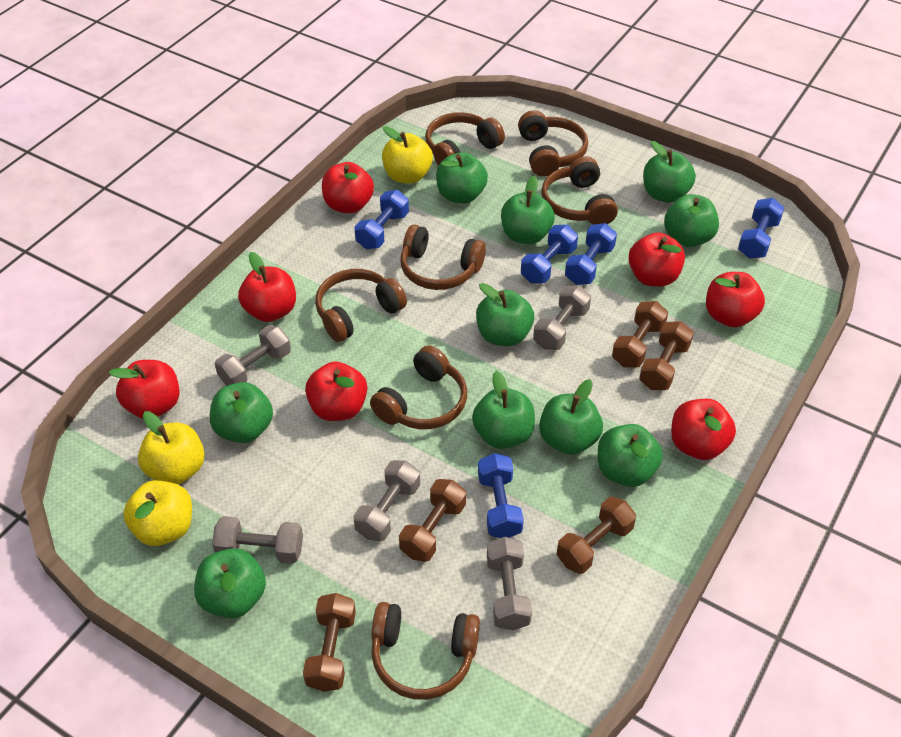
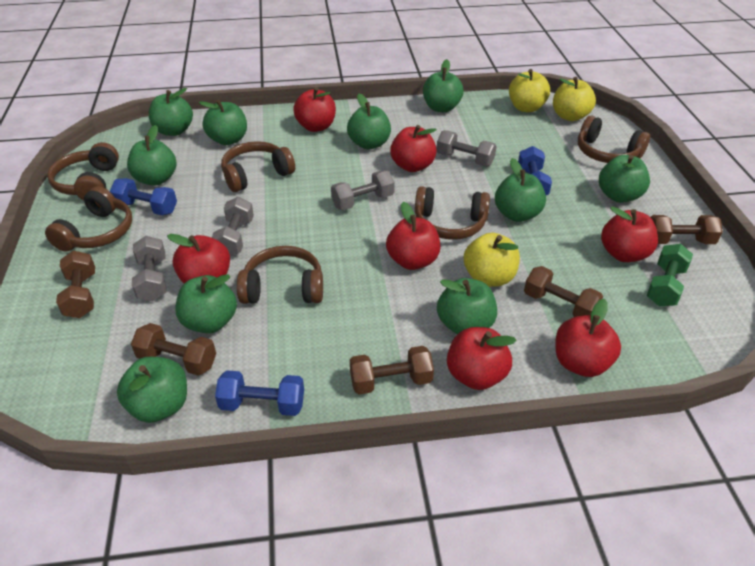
blue dumbbell: 5 -> 3
brown headphones: 7 -> 6
green dumbbell: 0 -> 1
grey dumbbell: 5 -> 4

